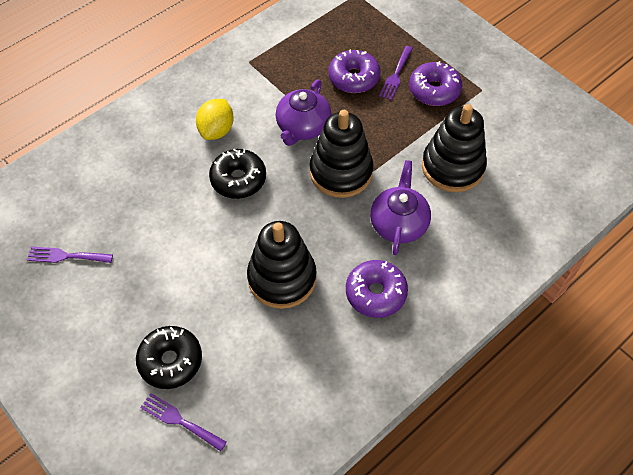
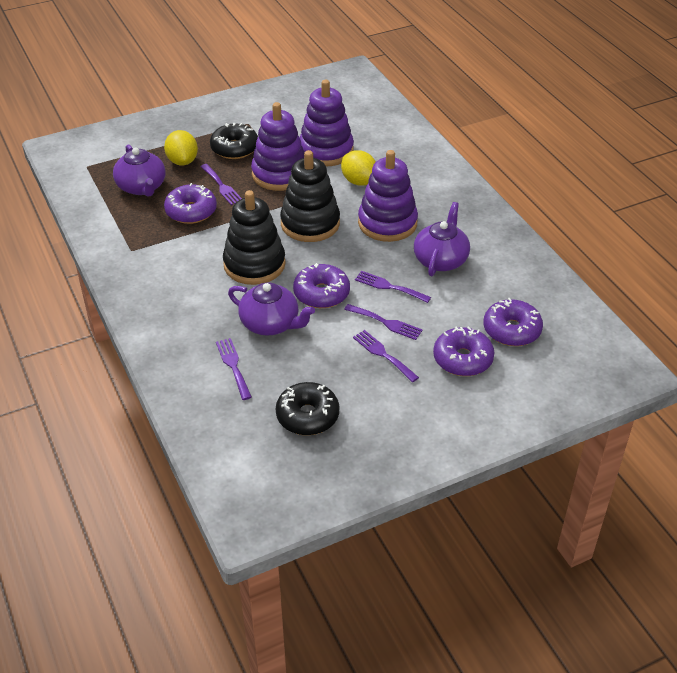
black stacking toy: 3 -> 2
purple donut: 3 -> 4
purple fork: 3 -> 5
purple stacking toy: 0 -> 3
purple teapot: 2 -> 3
yellow lemon: 1 -> 2

